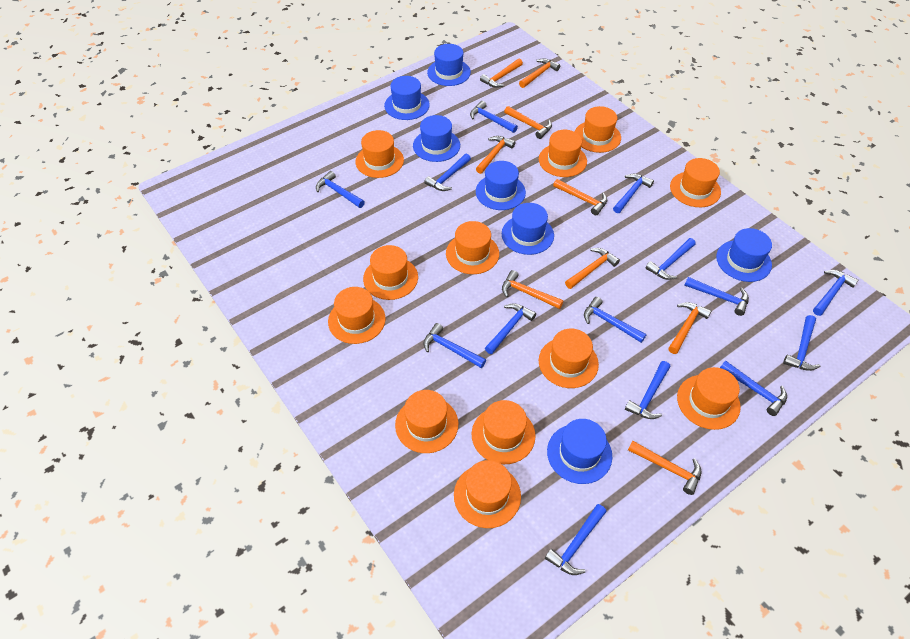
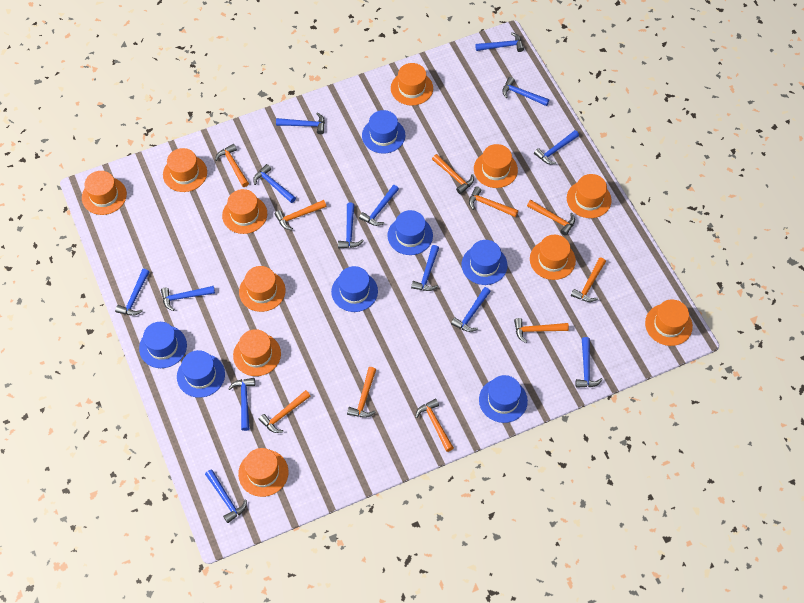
orange hammer: 9 -> 10
orange hat: 12 -> 11

